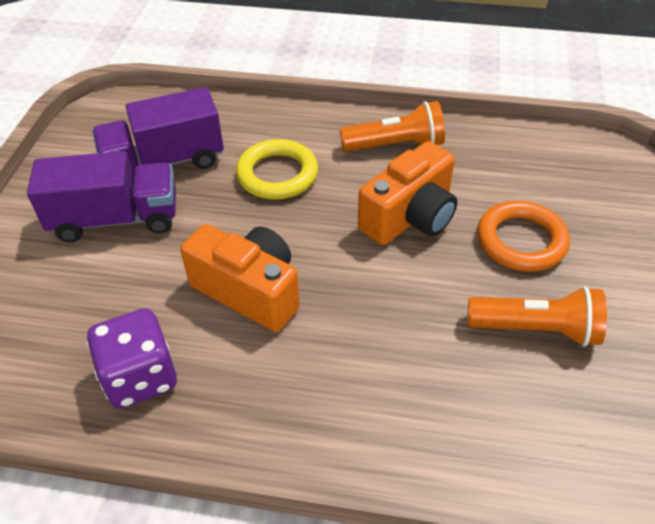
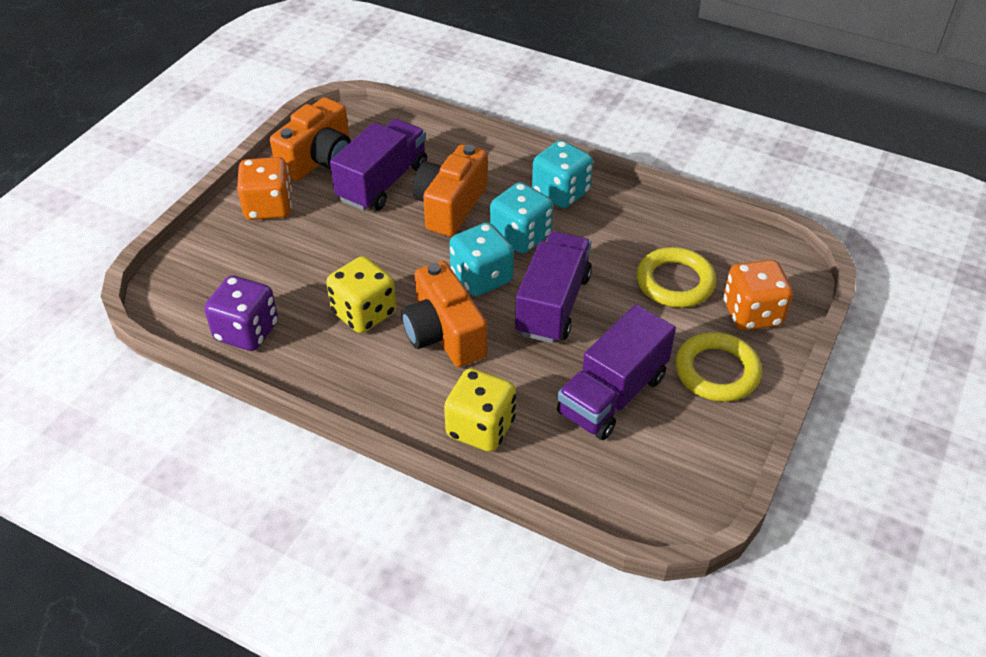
orange camera: 2 -> 3
orange dice: 0 -> 2
orange flashlight: 2 -> 0
orange ring: 1 -> 0
purple truck: 2 -> 3
turquoise dice: 0 -> 3
yellow dice: 0 -> 2
yellow ring: 1 -> 2

